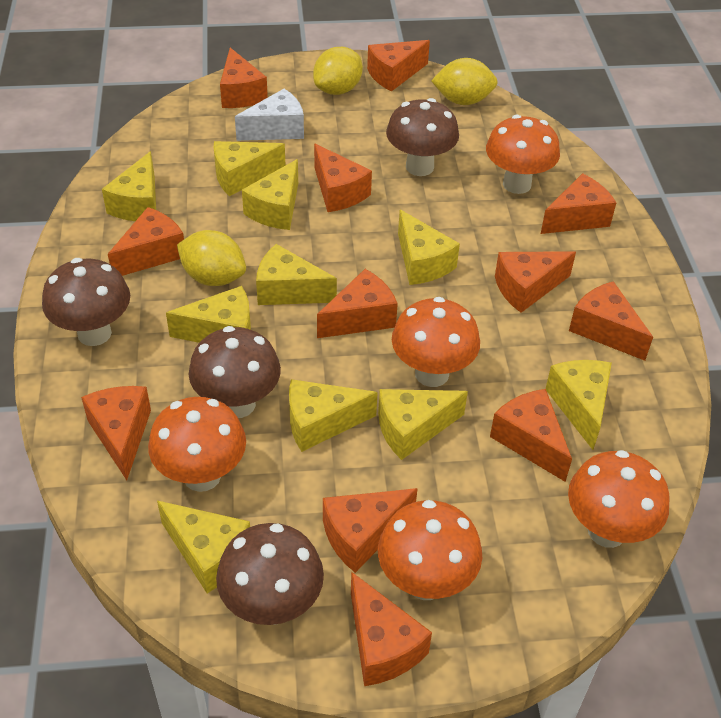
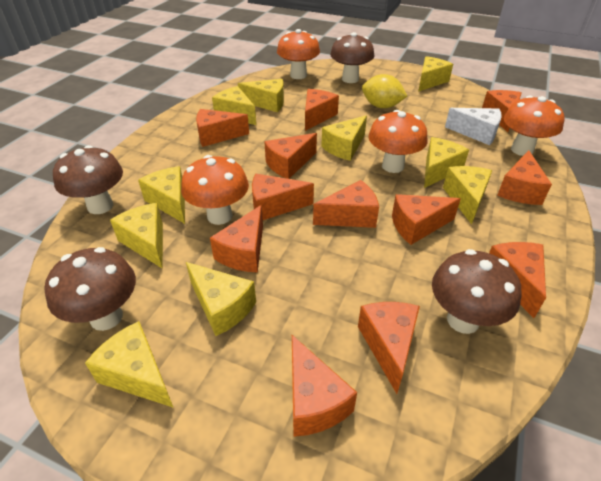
orange mushroom: 5 -> 4
yellow lemon: 3 -> 1

